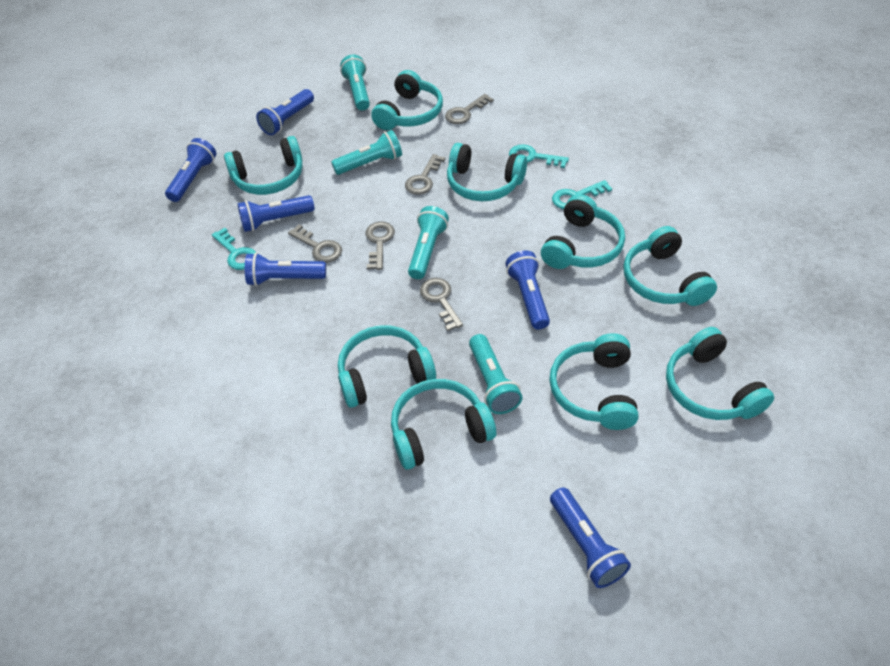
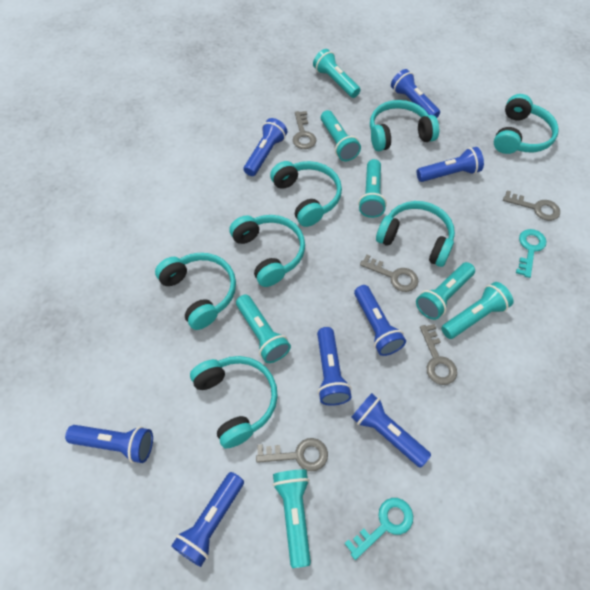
blue flashlight: 6 -> 8
turquoise flashlight: 4 -> 7
turquoise headphones: 9 -> 7
turquoise key: 3 -> 2

